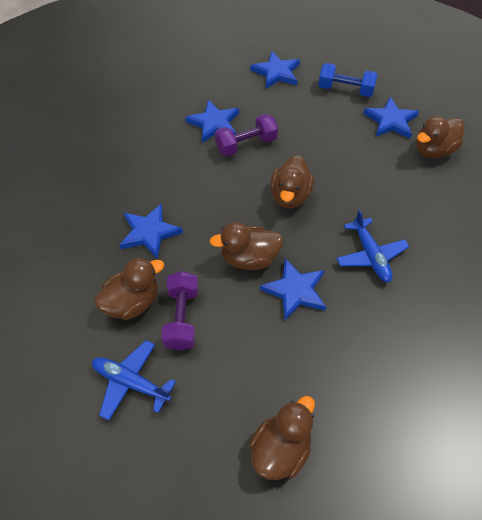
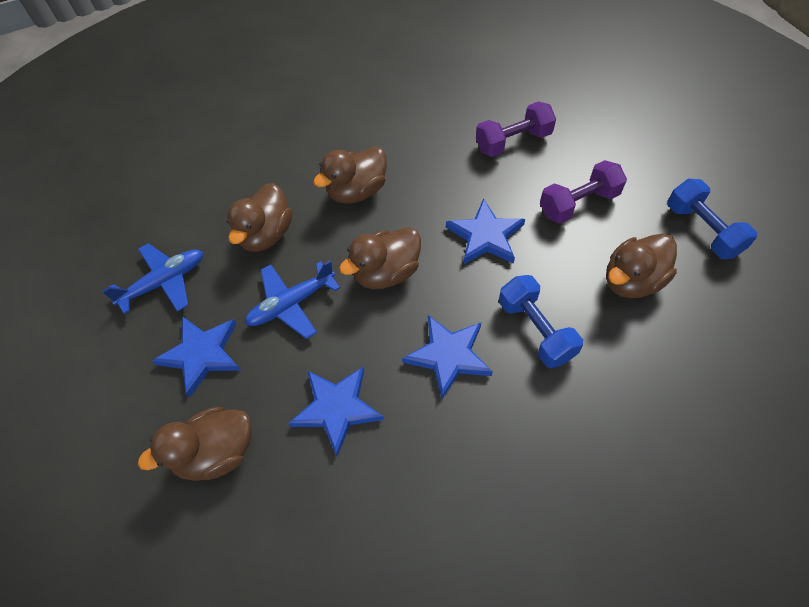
blue dumbbell: 1 -> 2
blue star: 5 -> 4

